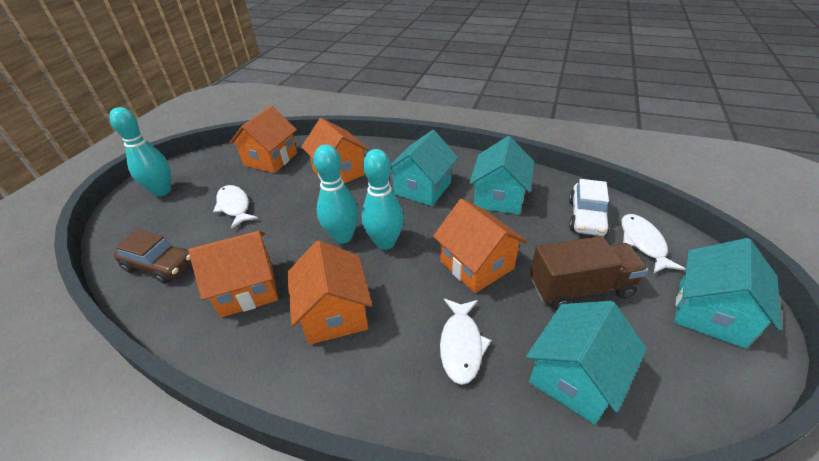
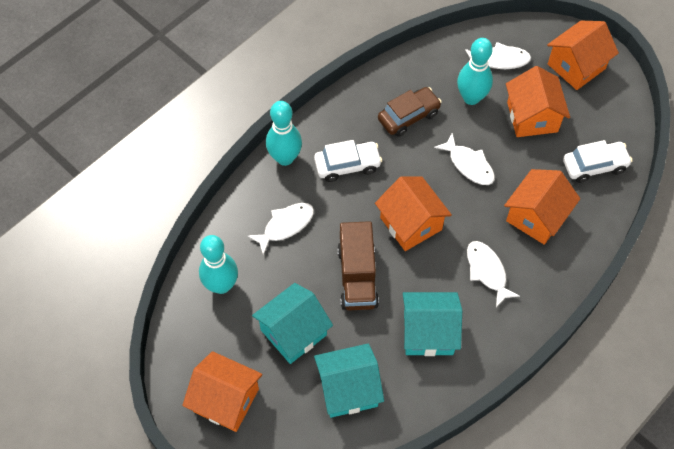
turquoise house: 4 -> 3
white car: 1 -> 2
white fish: 3 -> 4

